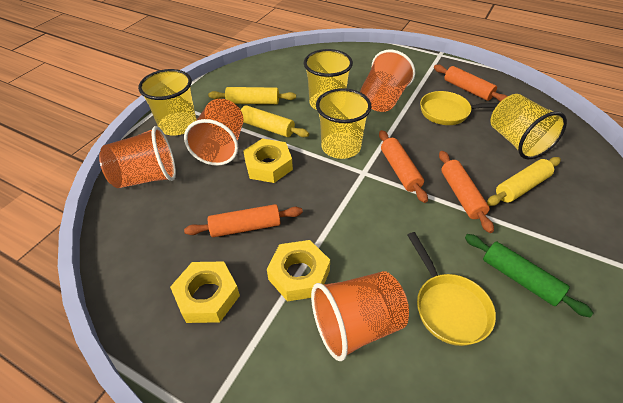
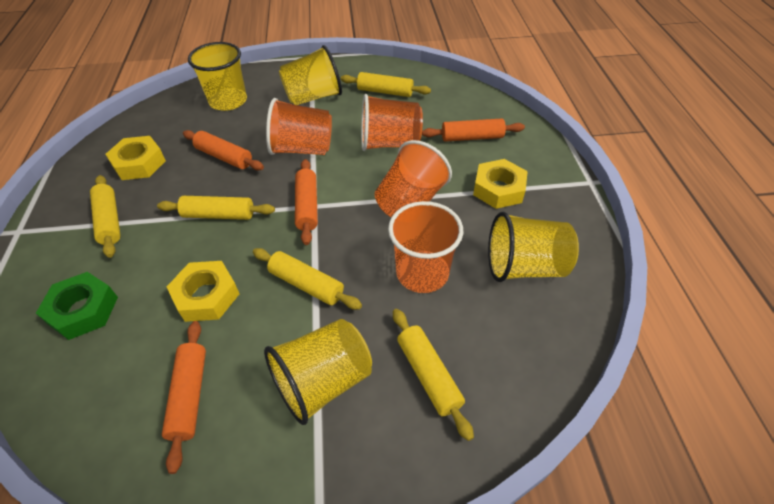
green nut: 0 -> 1
green rolling pin: 1 -> 0
yellow pan: 2 -> 0
yellow rolling pin: 3 -> 5

